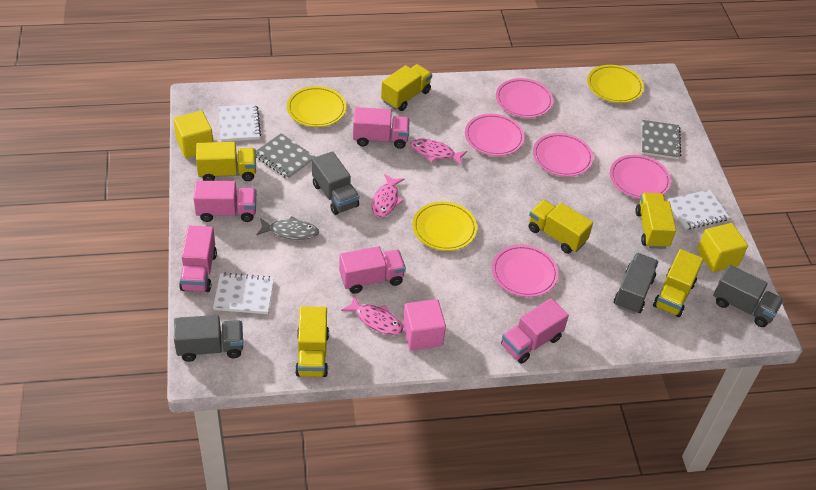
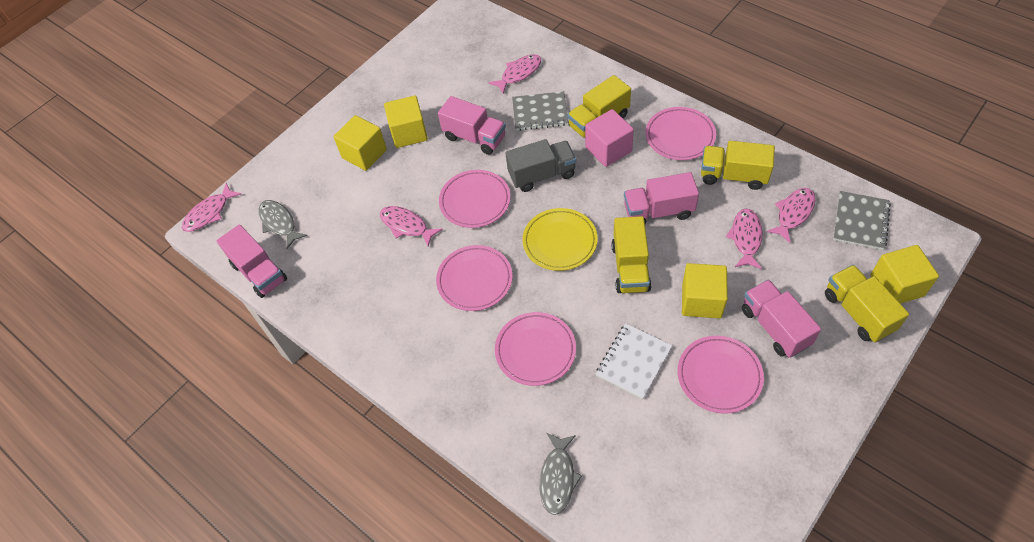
grey fish: 1 -> 2
grey truck: 4 -> 1
pink fish: 3 -> 5
pink truck: 5 -> 4
white notebook: 3 -> 1
yellow cube: 2 -> 4
yellow plate: 3 -> 1
yellow truck: 6 -> 4

